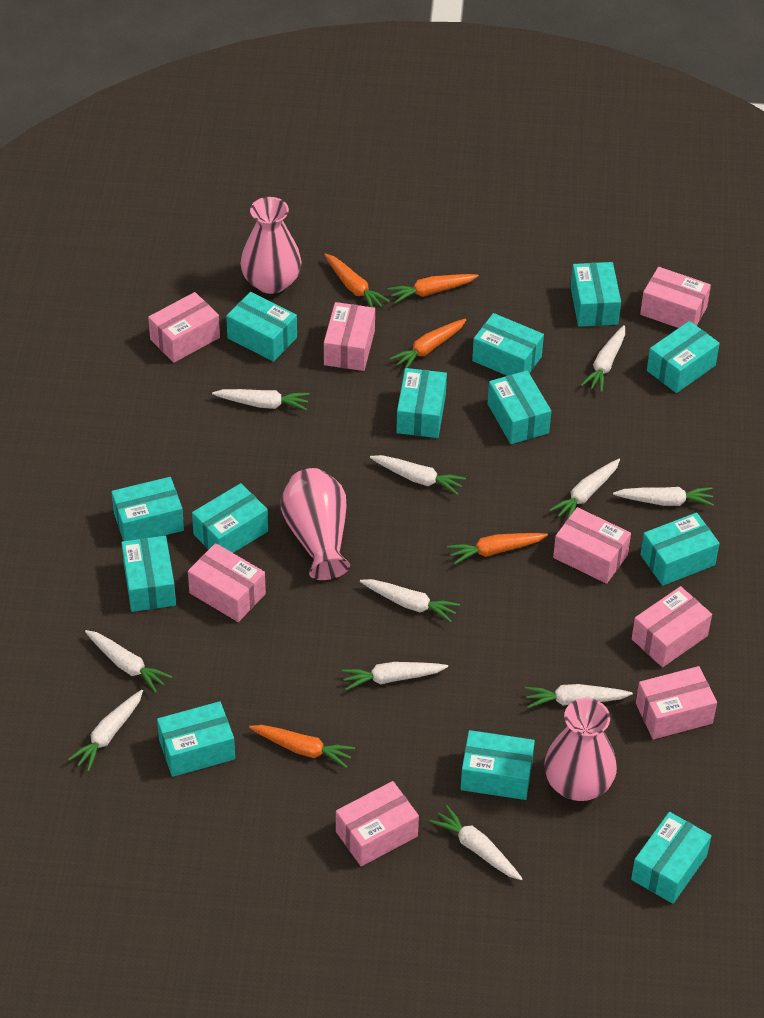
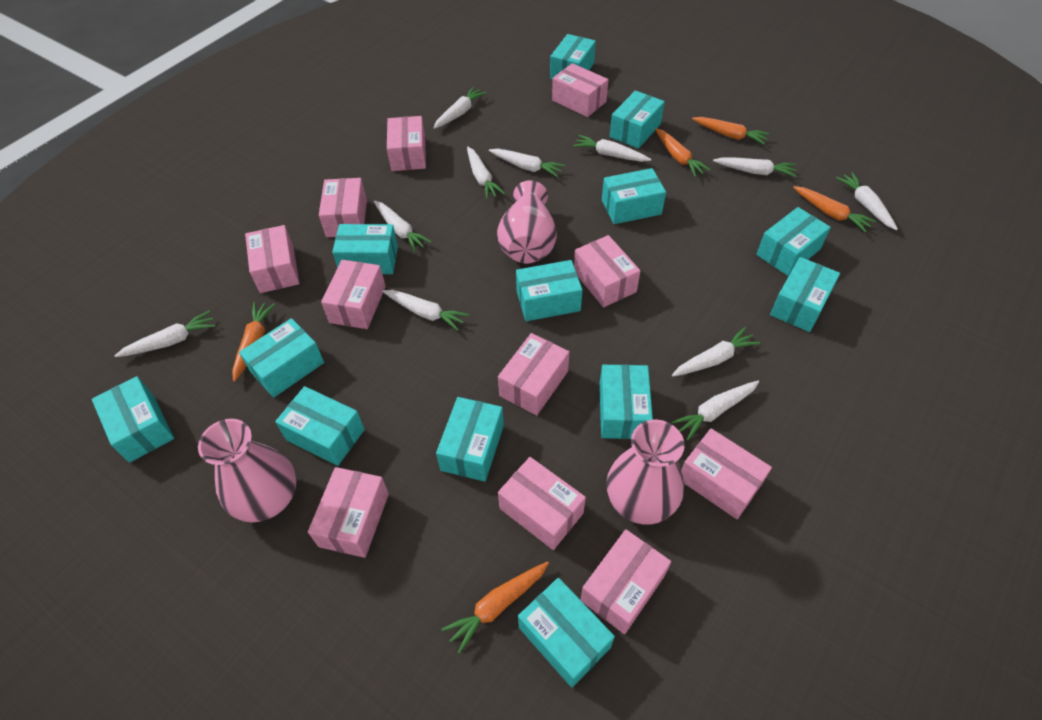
pink box: 8 -> 11

